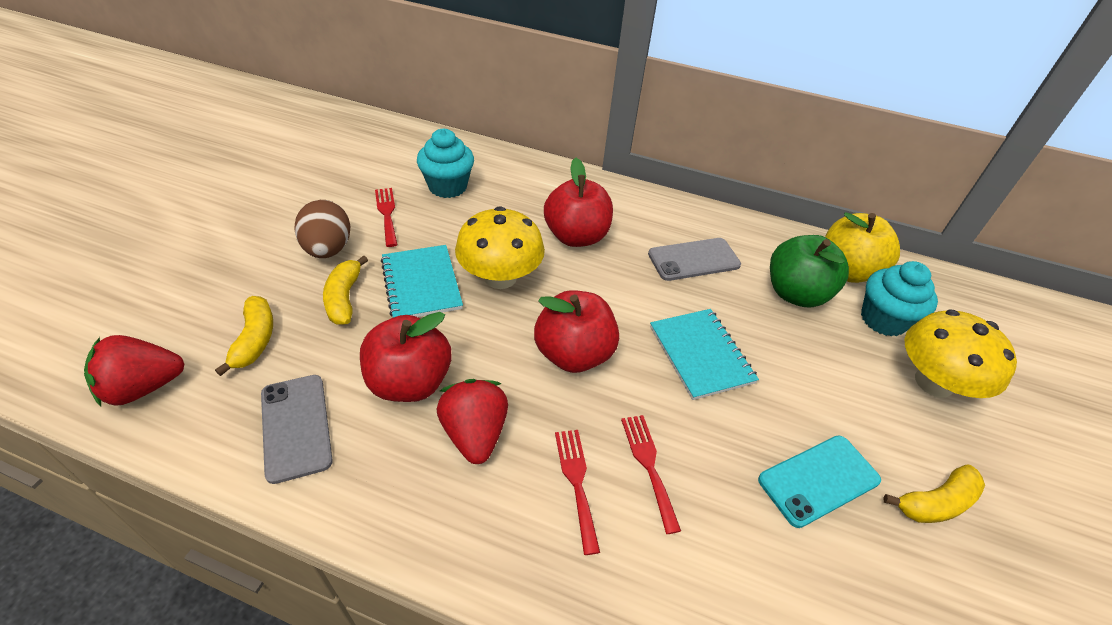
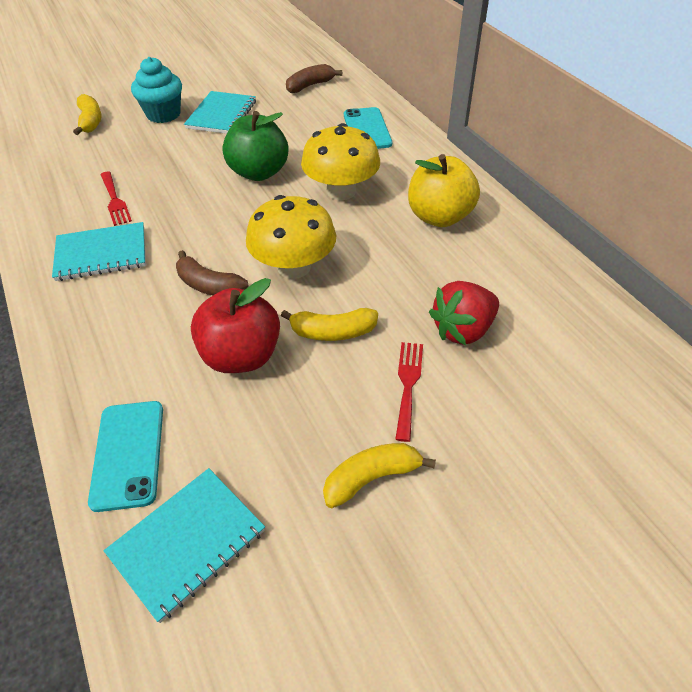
brown banana: 0 -> 2
brown egg: 1 -> 0
grey phone: 2 -> 0
red apple: 3 -> 1
red fork: 3 -> 2
red strawberry: 2 -> 1
turquoise cupcake: 2 -> 1
turquoise notebook: 2 -> 3
turquoise phone: 1 -> 2

